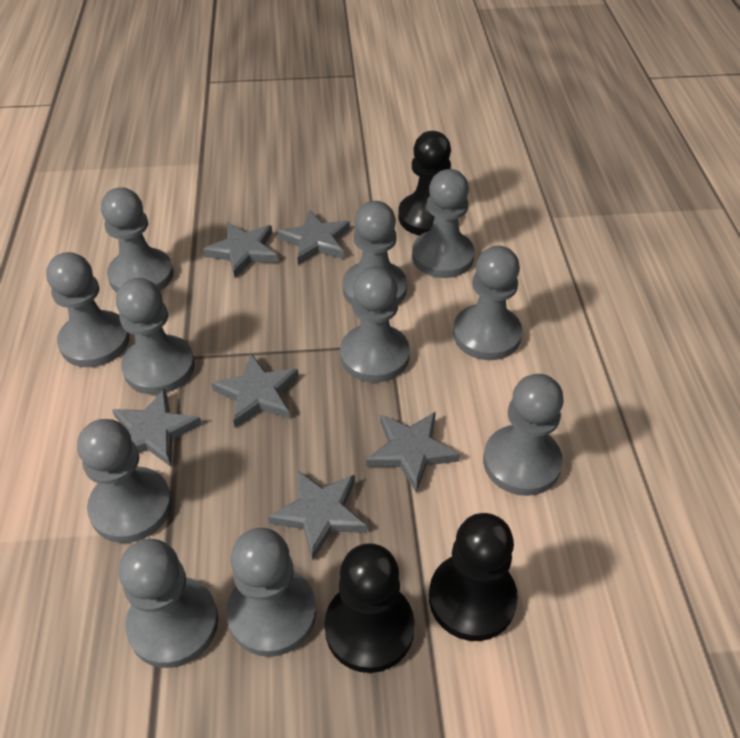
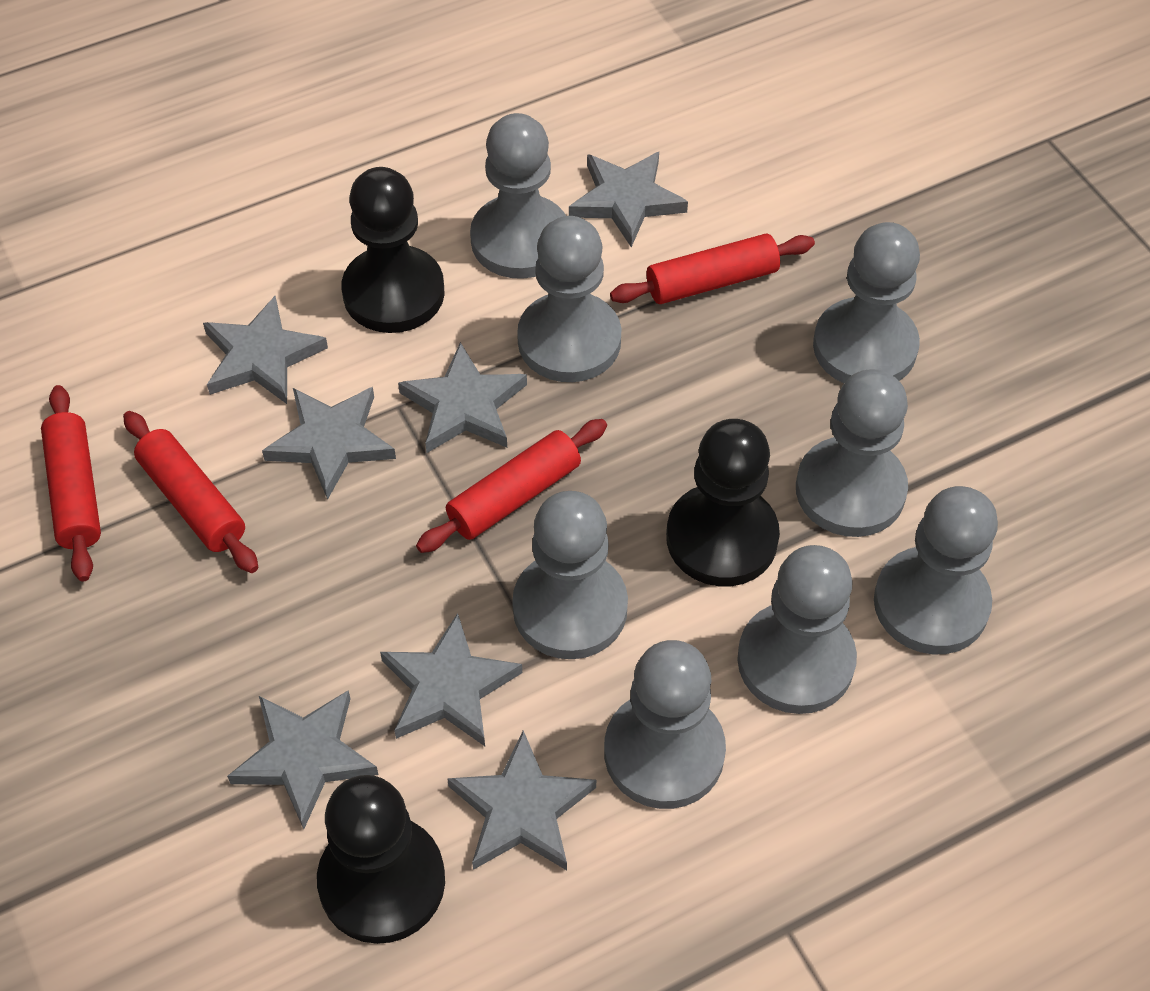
grey pawn: 11 -> 8
grey star: 6 -> 7
red rolling pin: 0 -> 4

